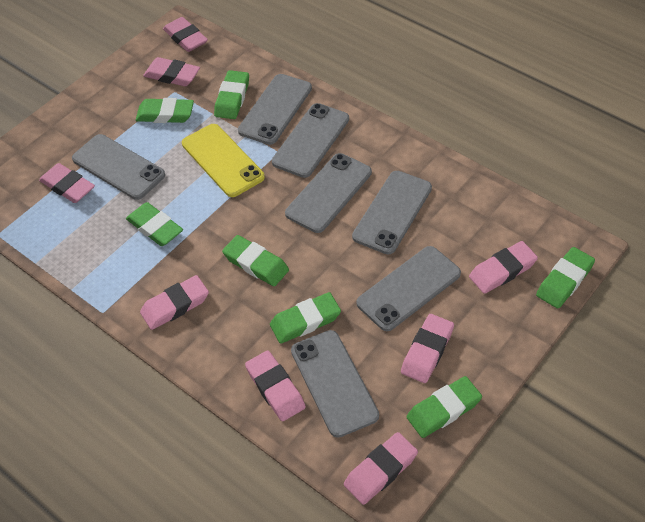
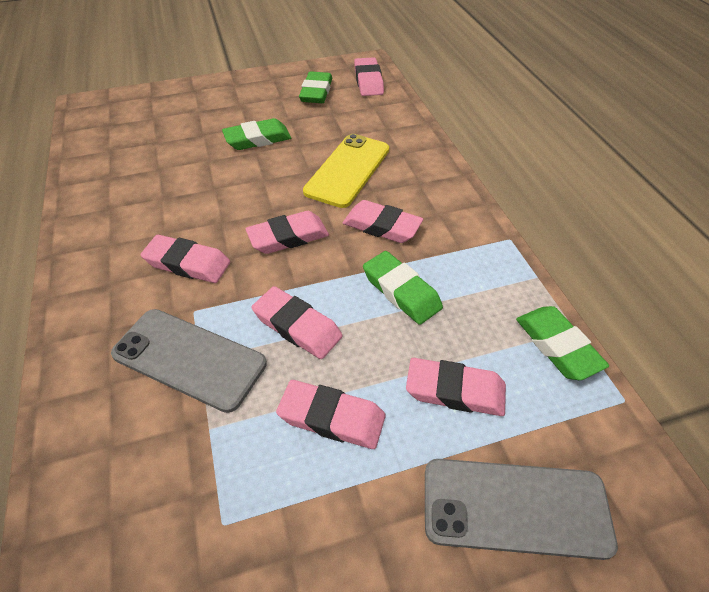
green eraser: 7 -> 4
grey phone: 7 -> 2
pink eraser: 8 -> 7

